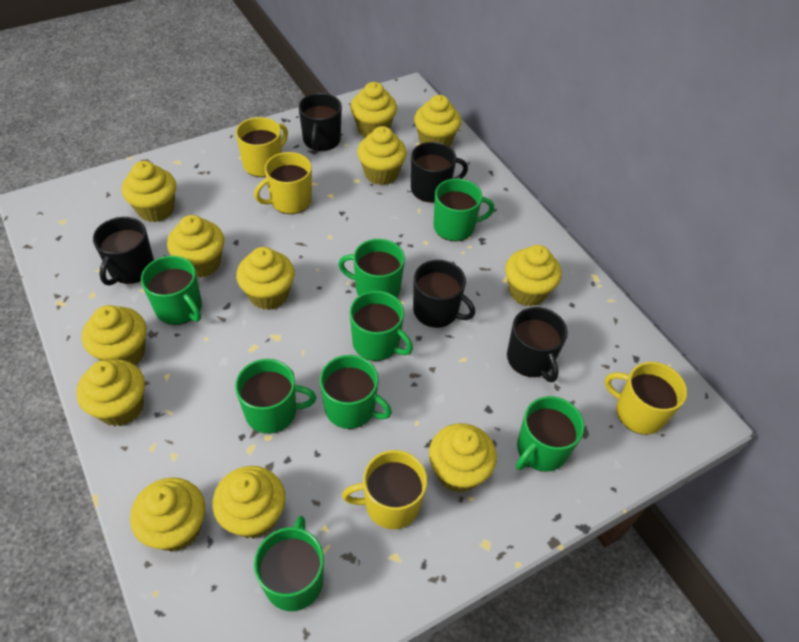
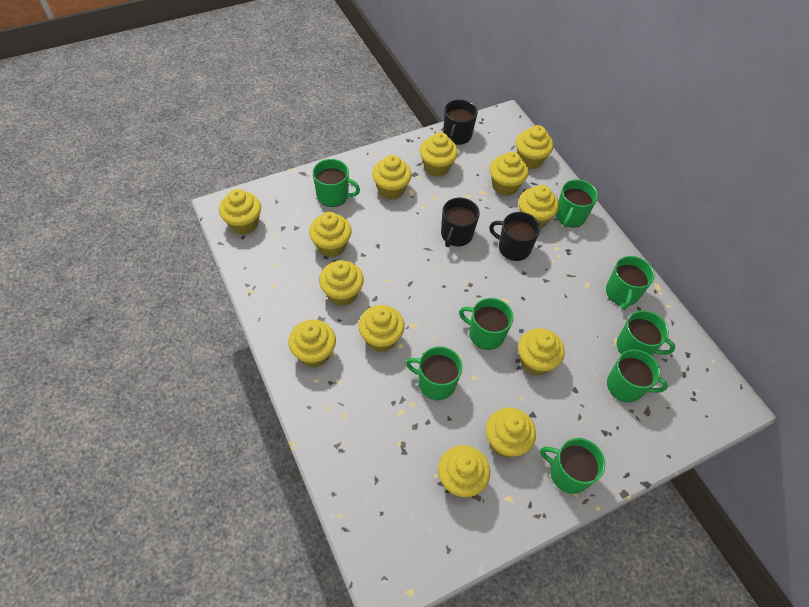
black mug: 5 -> 3
yellow cupcake: 12 -> 13
yellow mug: 4 -> 0

